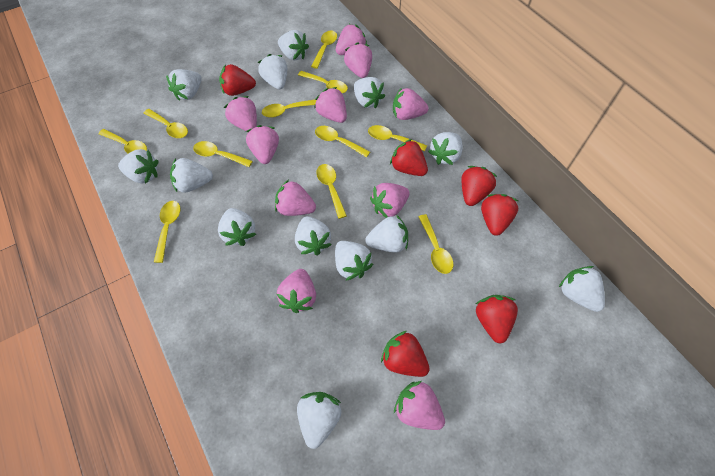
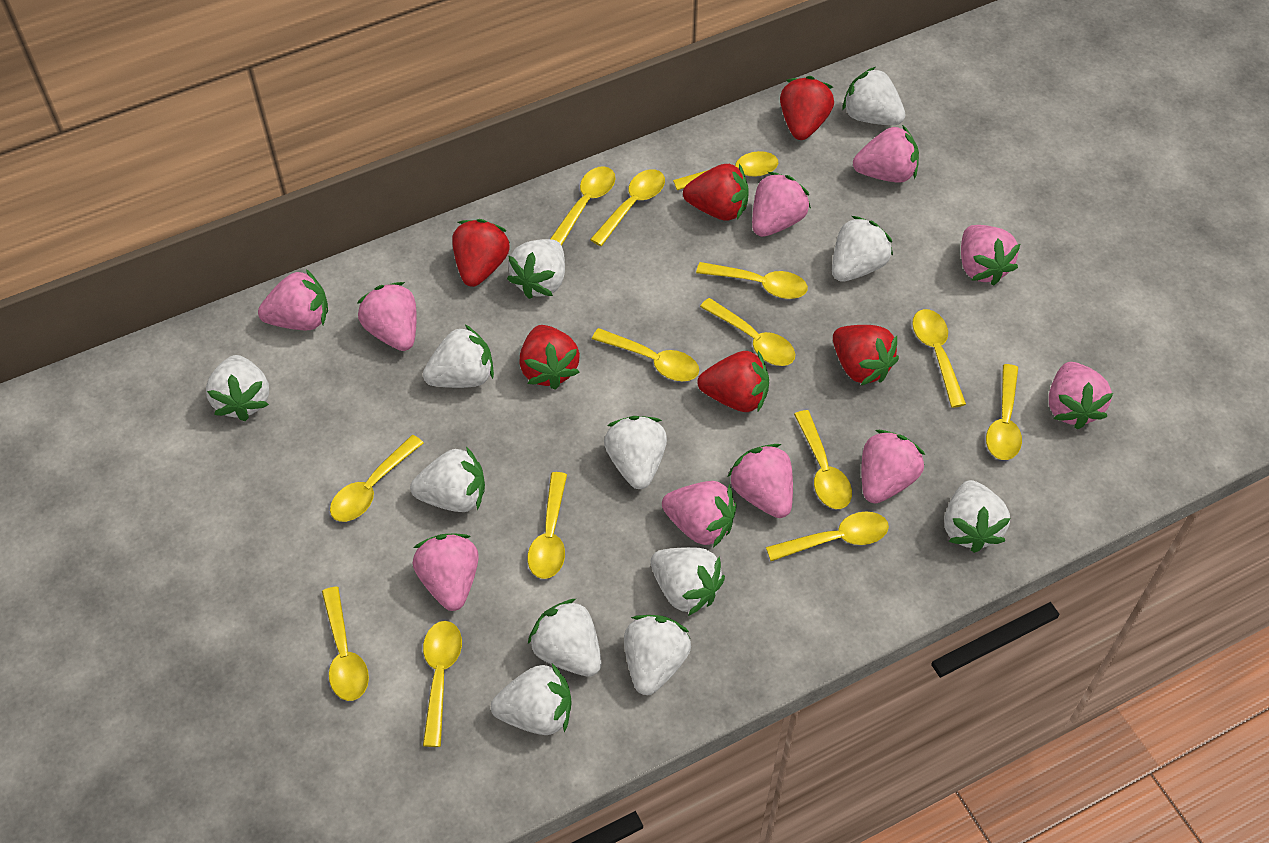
white strawberry: 13 -> 12
yellow spoon: 11 -> 14

